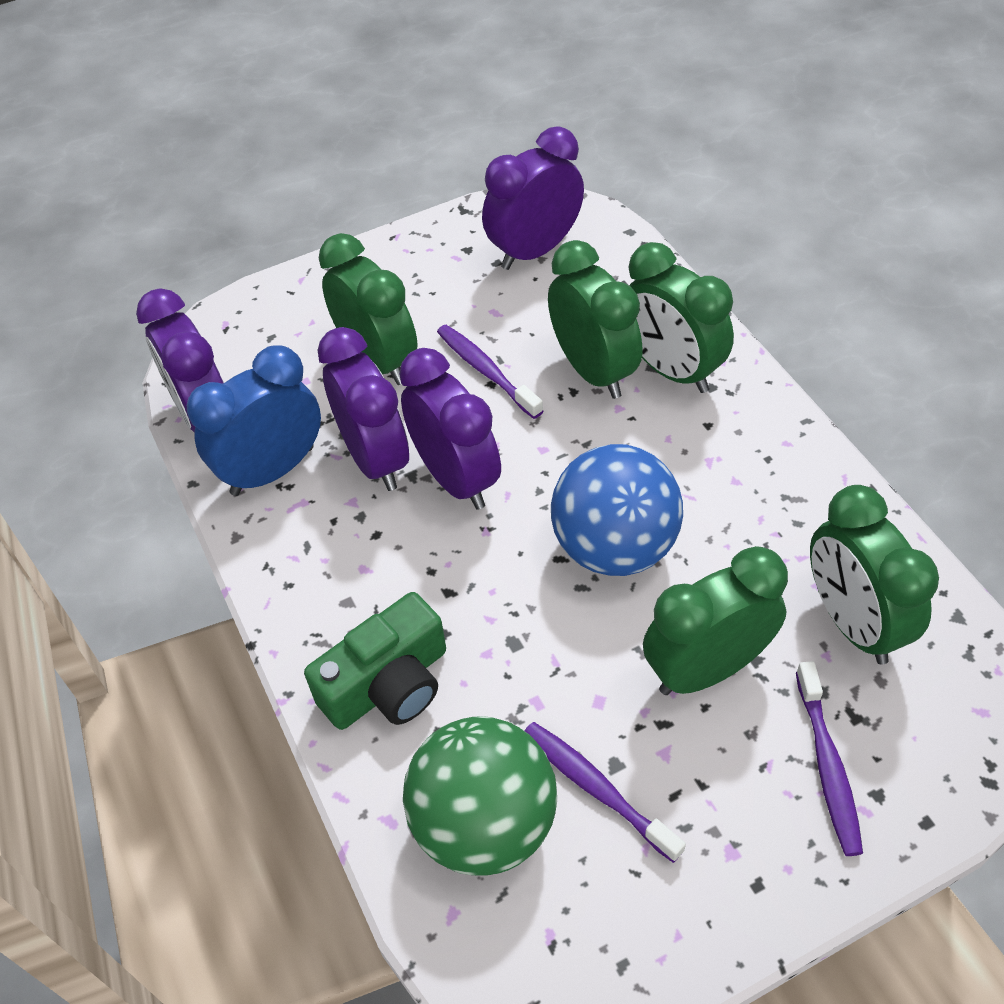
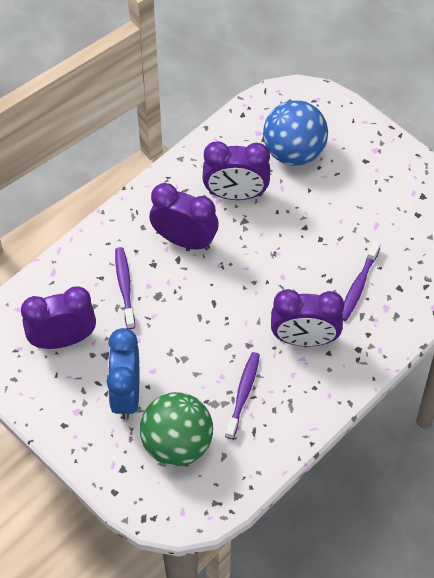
green camera: 1 -> 0
green clock: 5 -> 0

